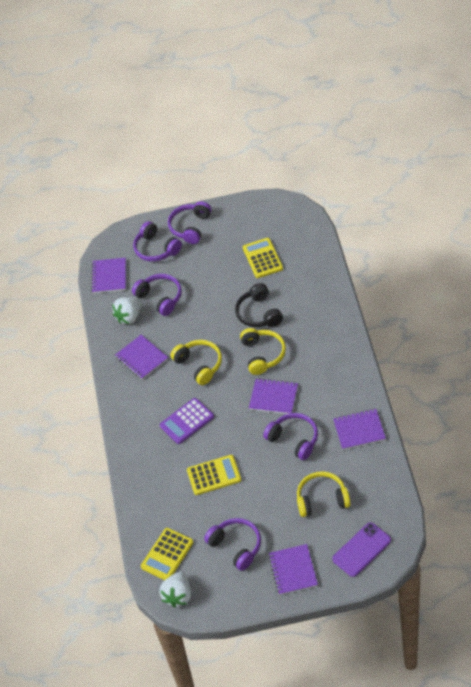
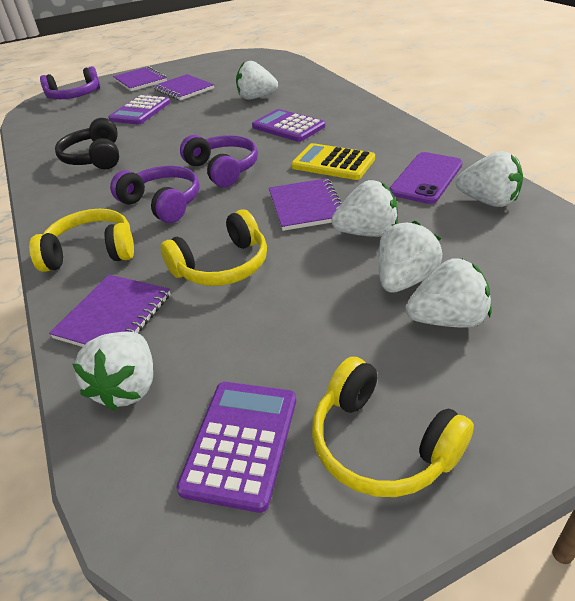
purple calculator: 1 -> 3
purple headphones: 5 -> 3
purple notebook: 5 -> 4
white strawberry: 2 -> 6
yellow calculator: 3 -> 1

